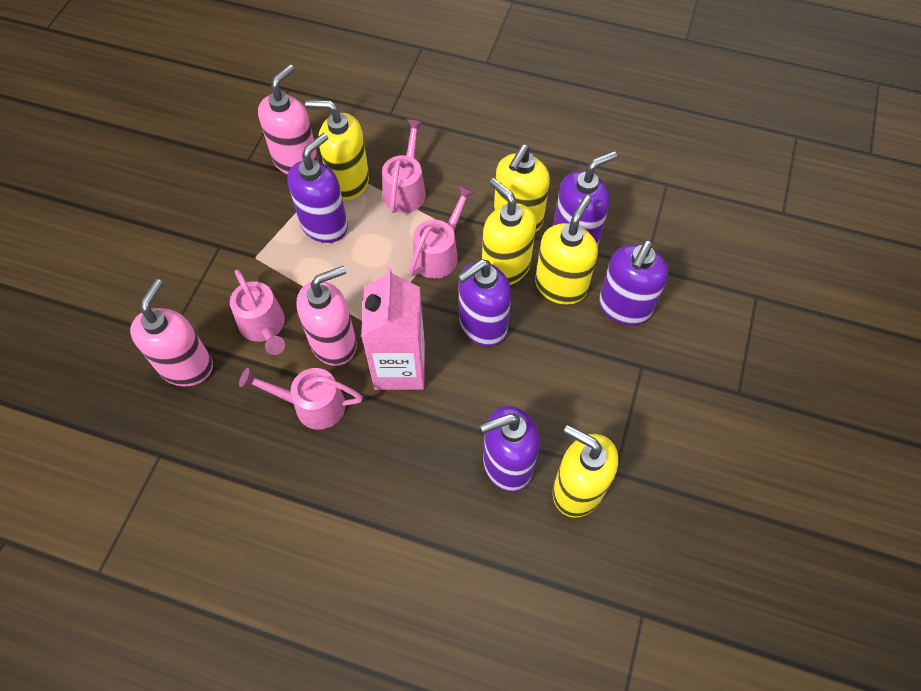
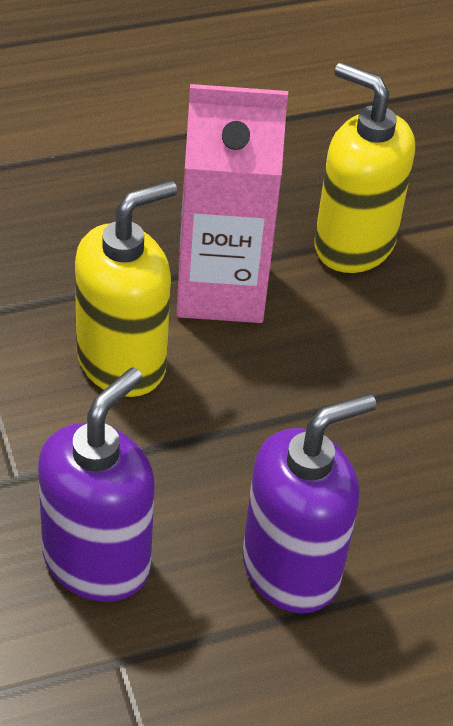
pink soap dispenser: 3 -> 0
pink watering can: 4 -> 0
purple soap dispenser: 5 -> 2
yellow soap dispenser: 5 -> 2

